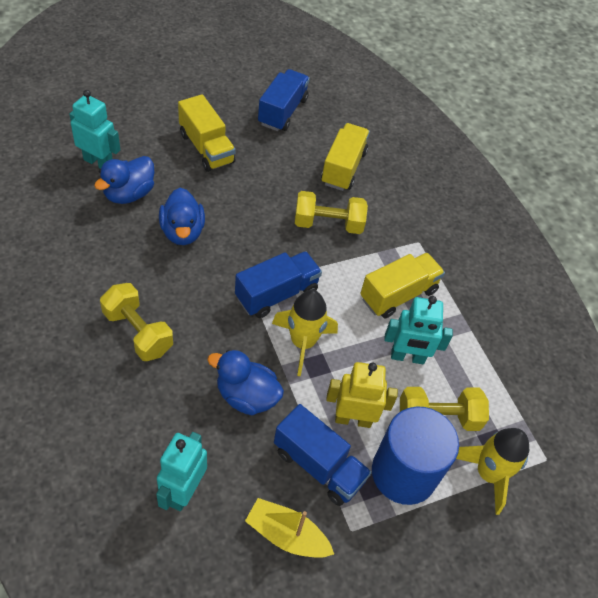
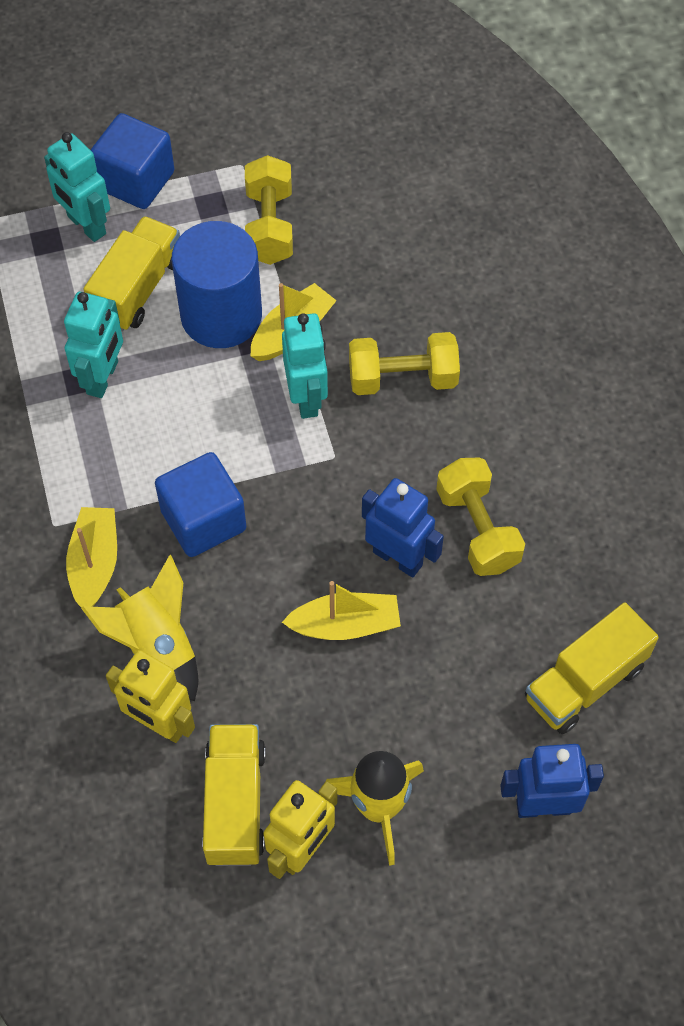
blue cube: 0 -> 2
blue duck: 3 -> 0
blue robot: 0 -> 2
blue truck: 3 -> 0
yellow boat: 1 -> 3
yellow robot: 1 -> 2

